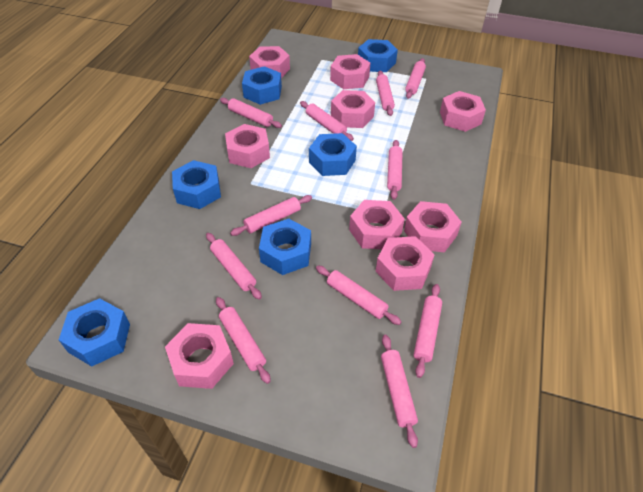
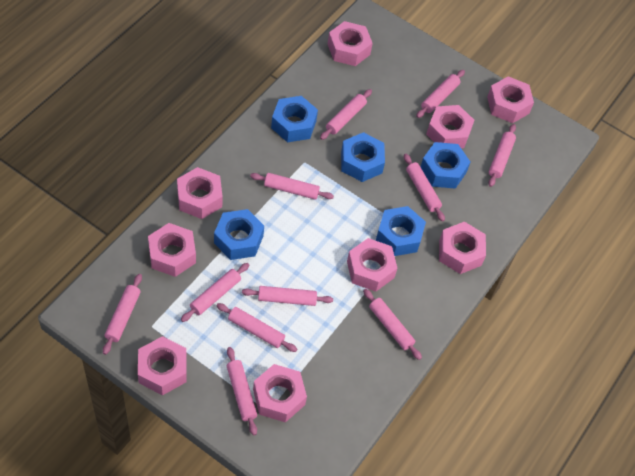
blue nut: 6 -> 5

